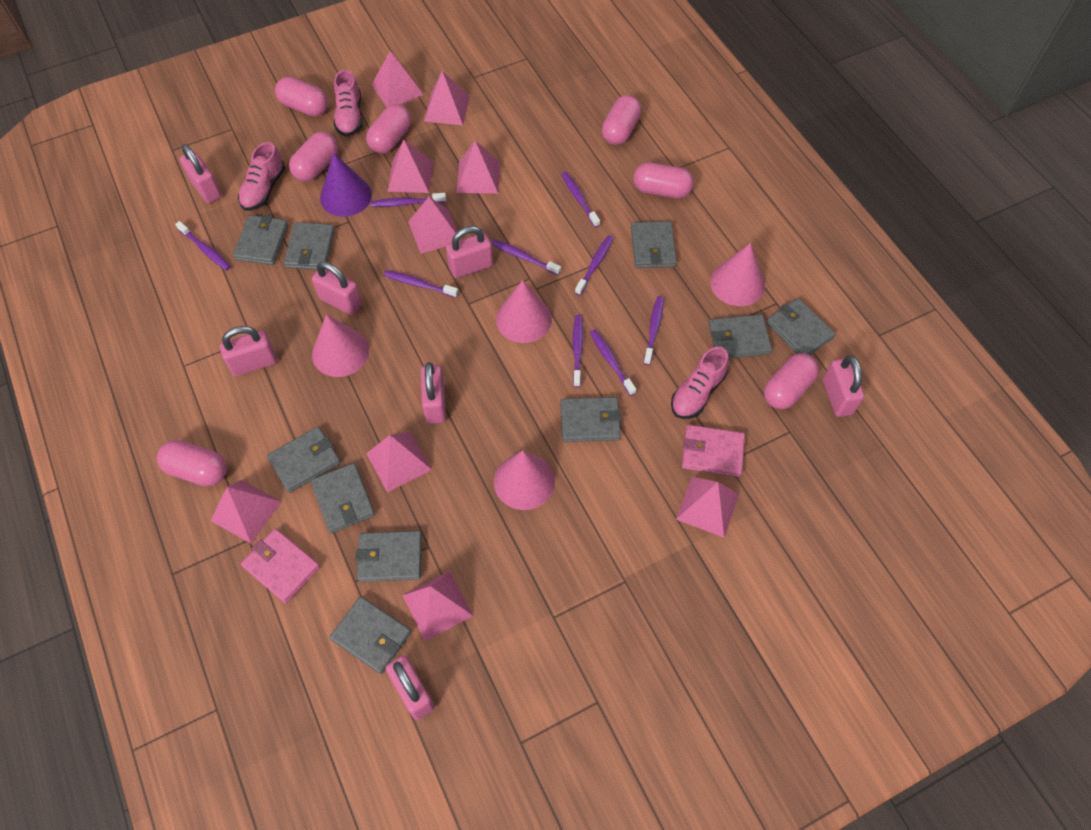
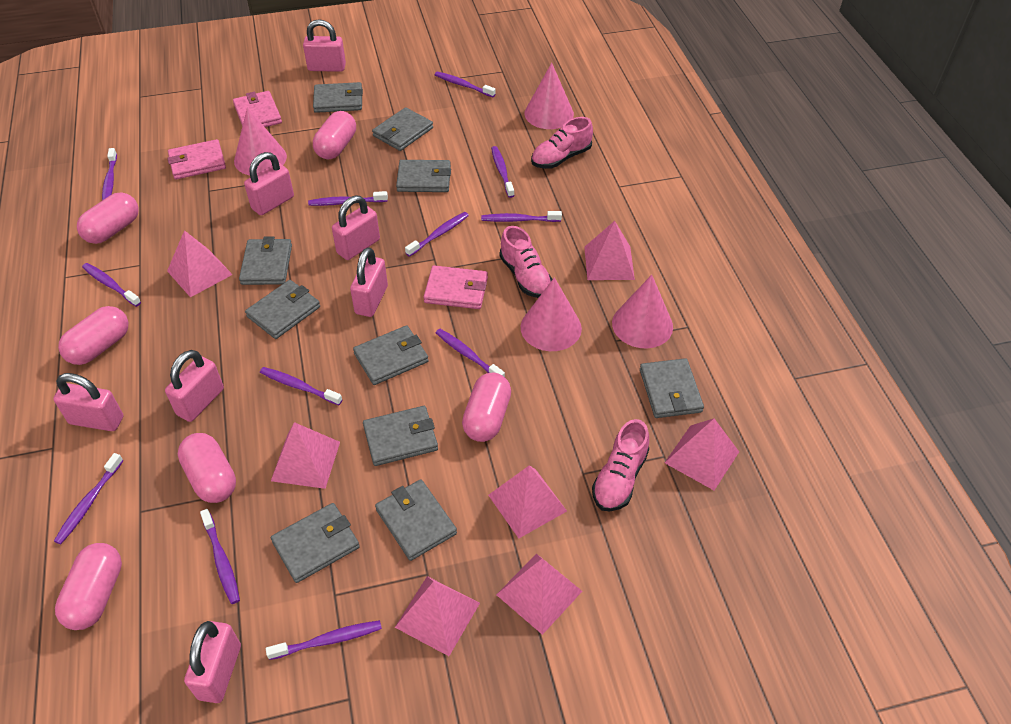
pink capsule: 7 -> 6
pink pyramid: 9 -> 7
pink wallet: 2 -> 3
purple cone: 1 -> 0
purple toothbrush: 9 -> 12

